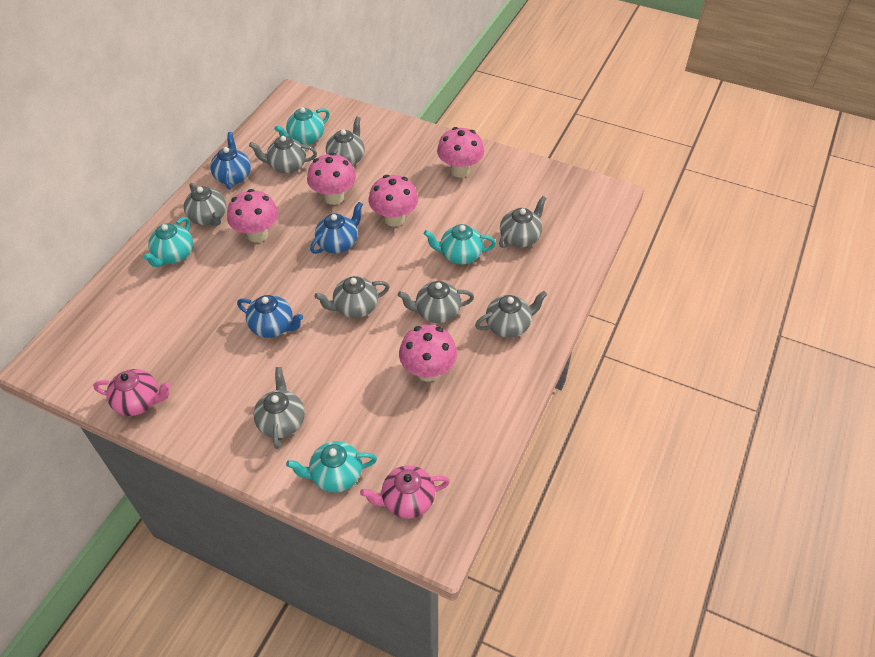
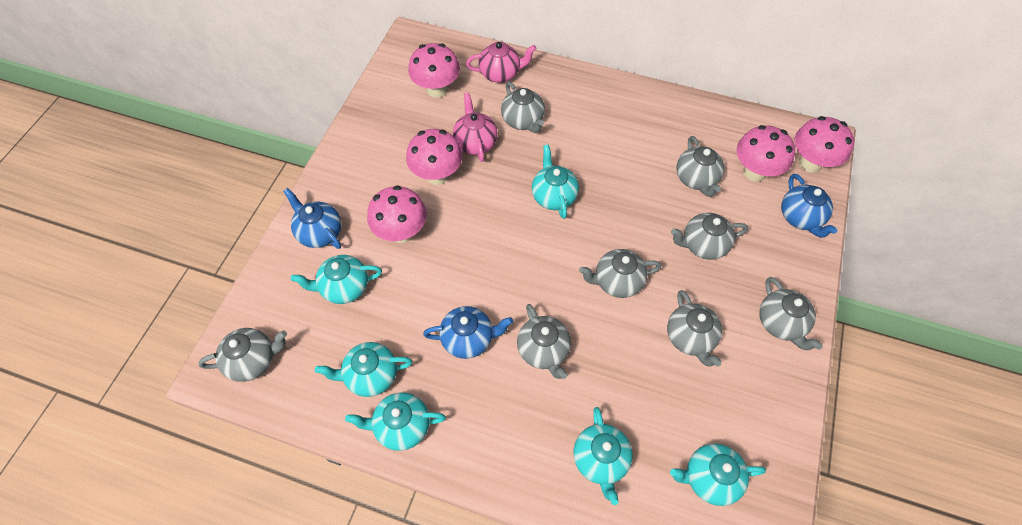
turquoise teapot: 4 -> 6

